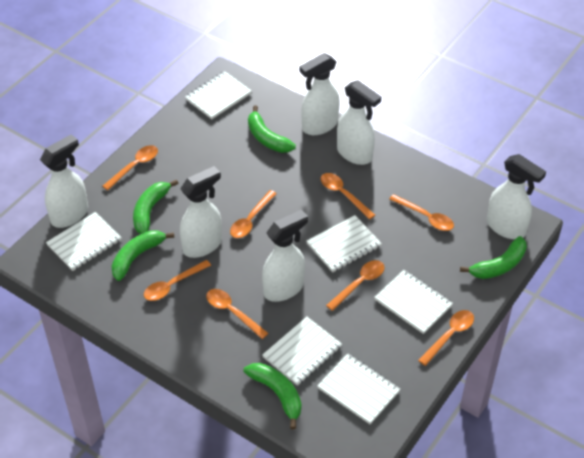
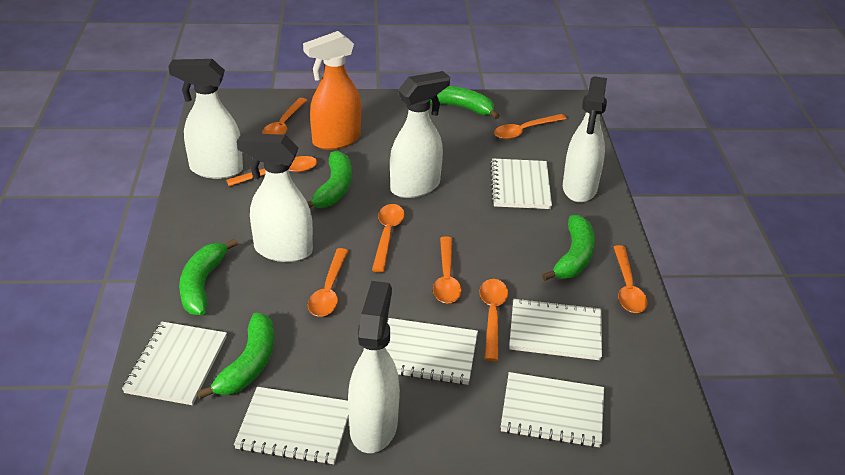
orange spray bottle: 0 -> 1
white spray bottle: 6 -> 5

